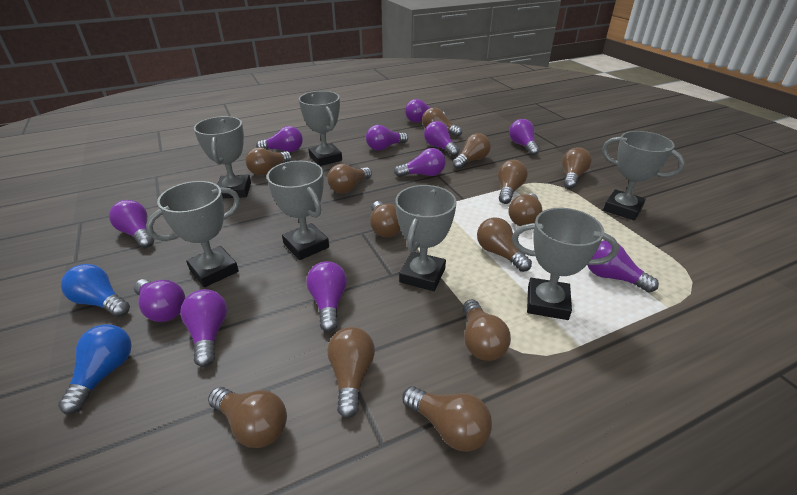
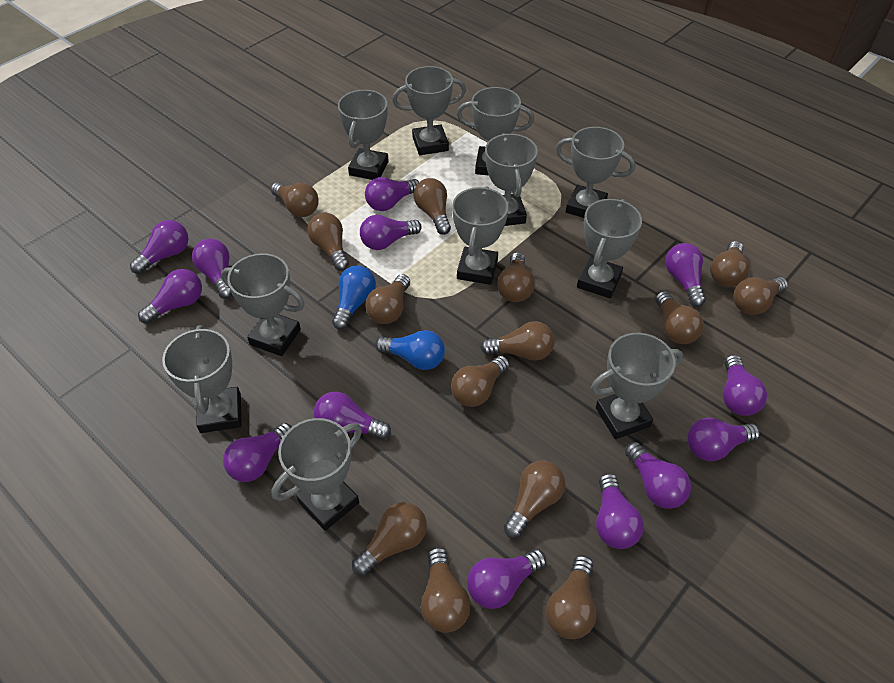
brown light bulb: 13 -> 14
grey trophy: 7 -> 11
purple light bulb: 11 -> 13

